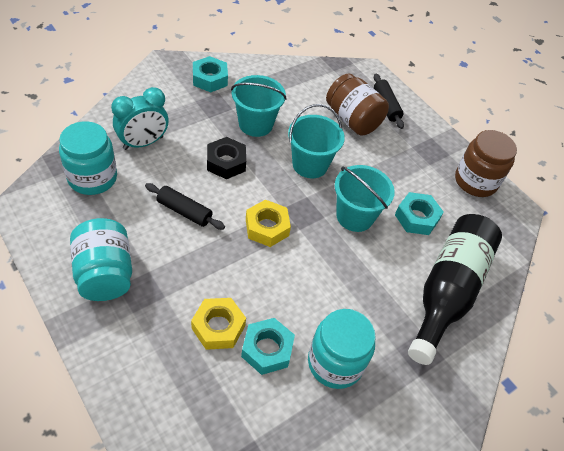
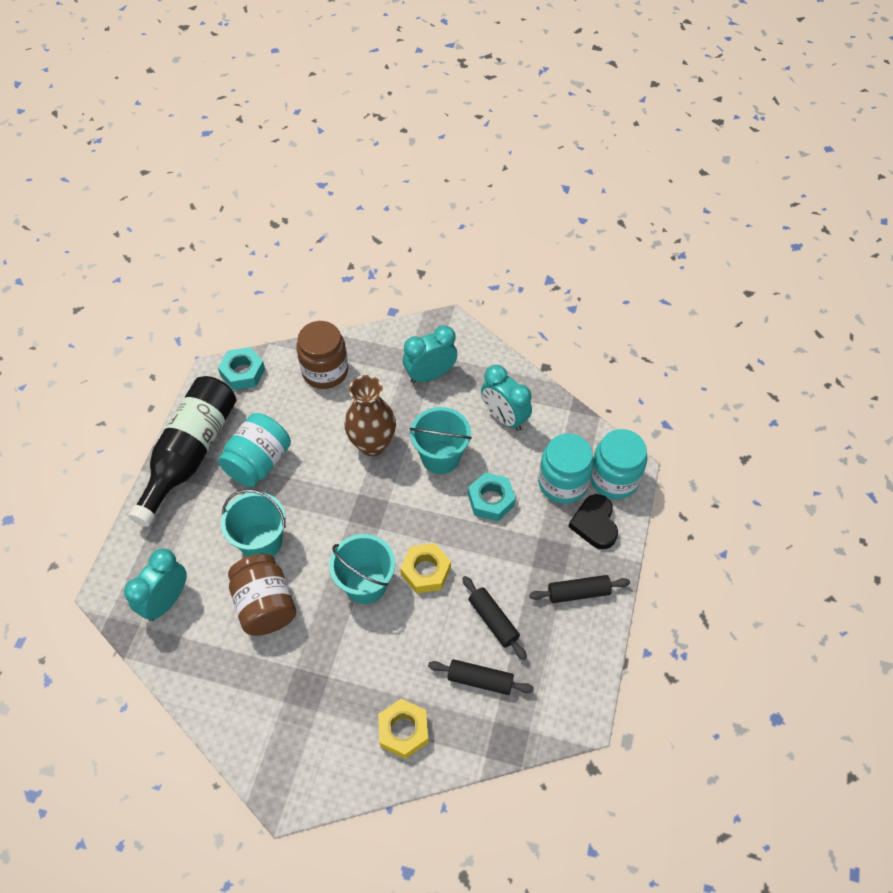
black heart: 0 -> 1
black nut: 1 -> 0
black rolling pin: 2 -> 3
brown vase: 0 -> 1
turquoise clock: 1 -> 3
turquoise nut: 3 -> 2

